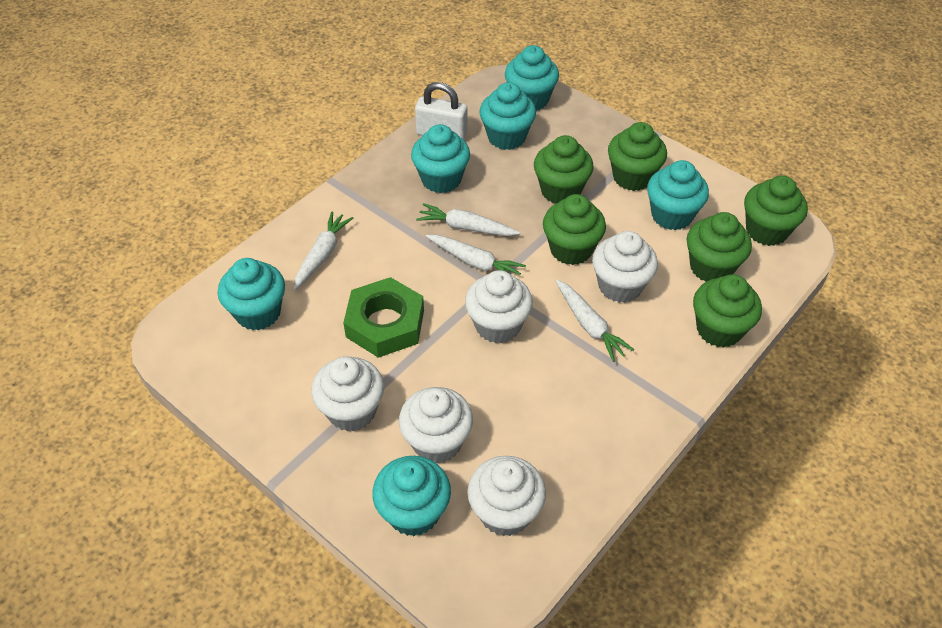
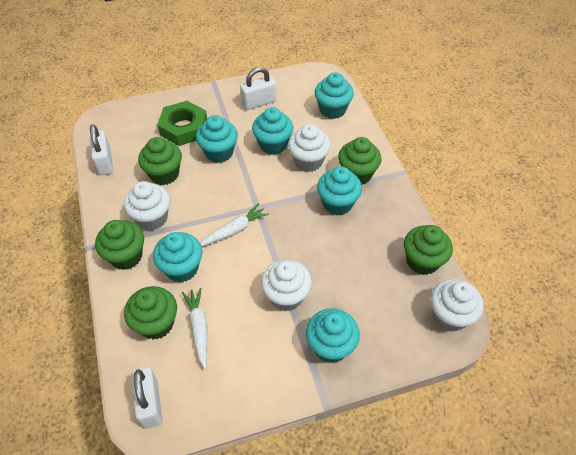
green cupcake: 6 -> 5
white carrot: 4 -> 2
white cupcake: 5 -> 4
white padlock: 1 -> 3

